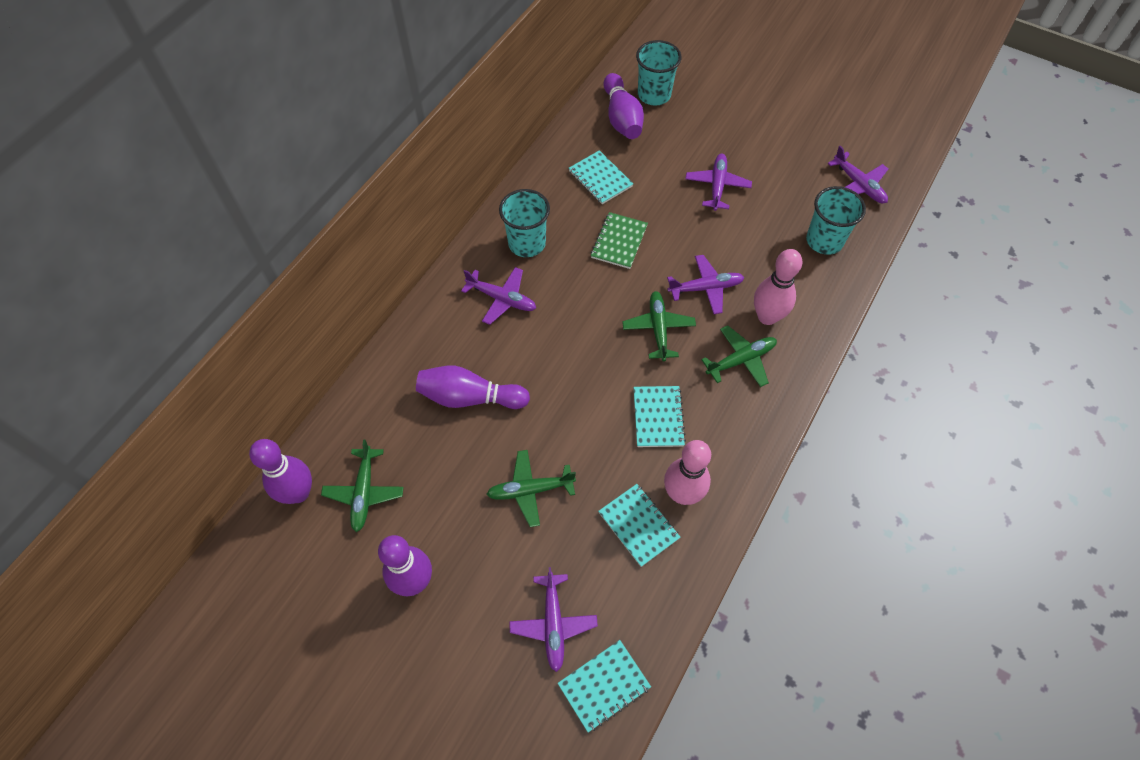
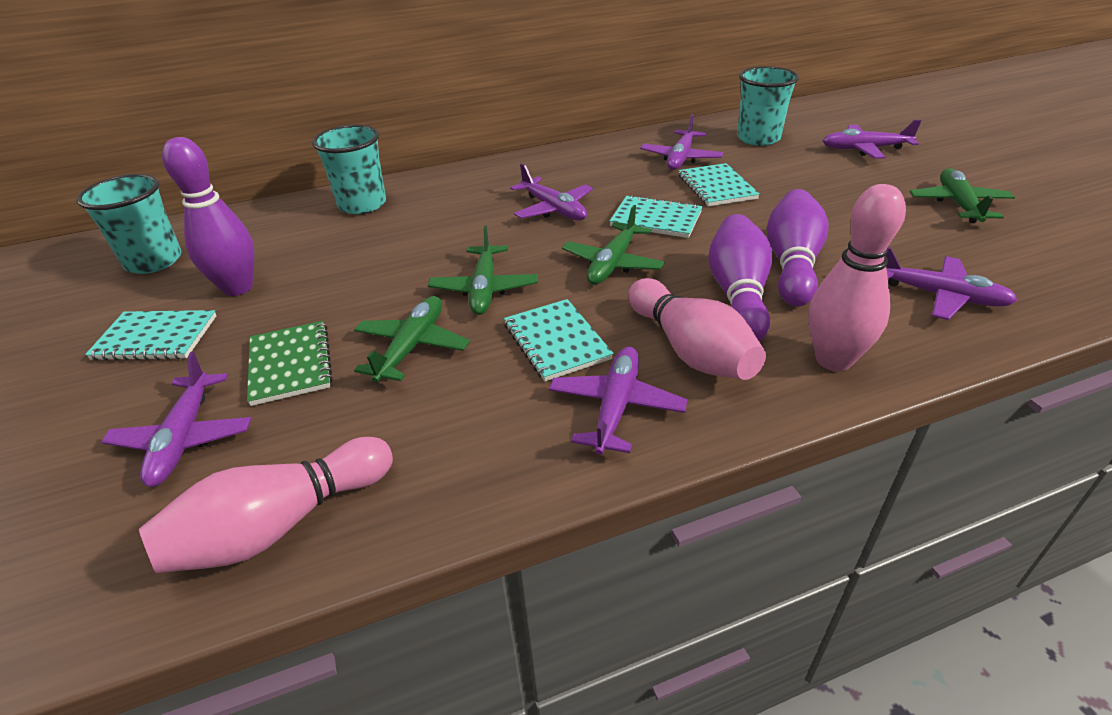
pink bowling pin: 2 -> 3
purple bowling pin: 4 -> 3
purple plane: 5 -> 6

